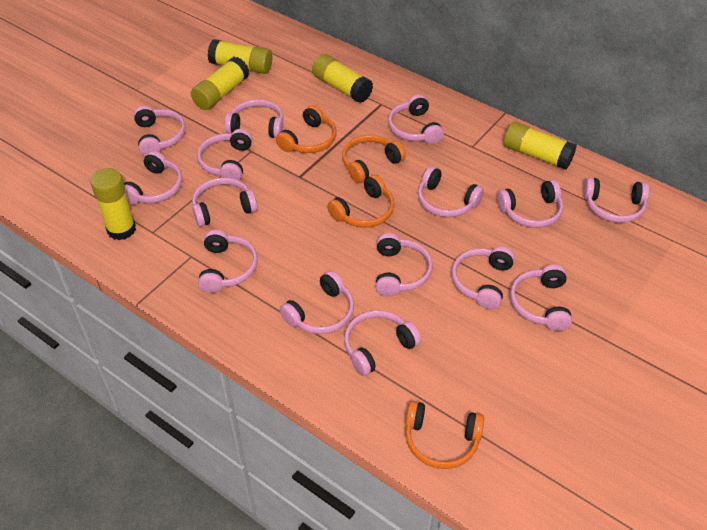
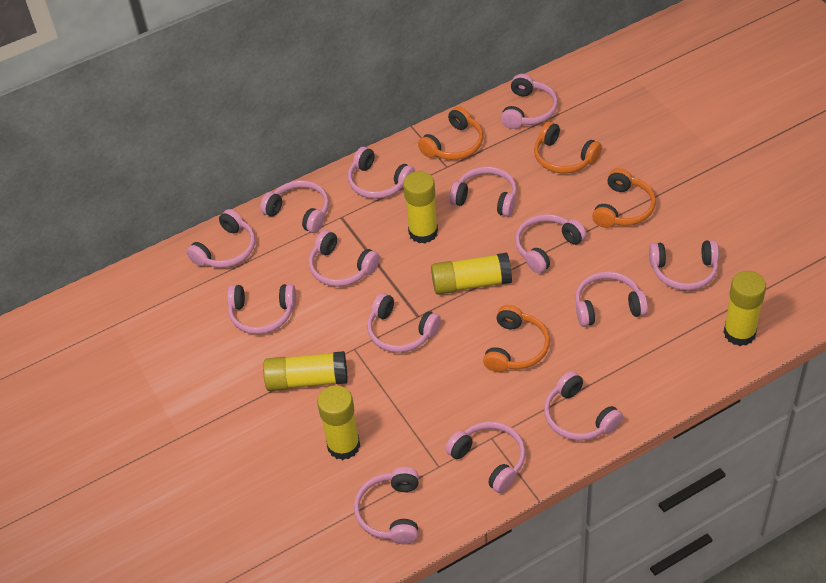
pink headphones: 15 -> 14

